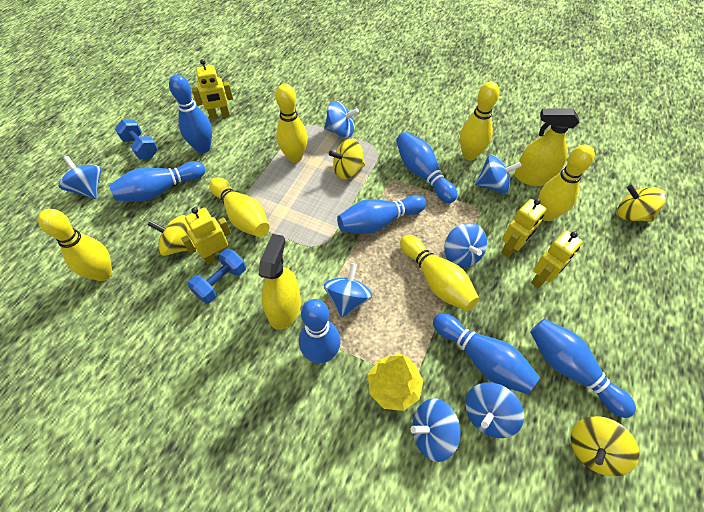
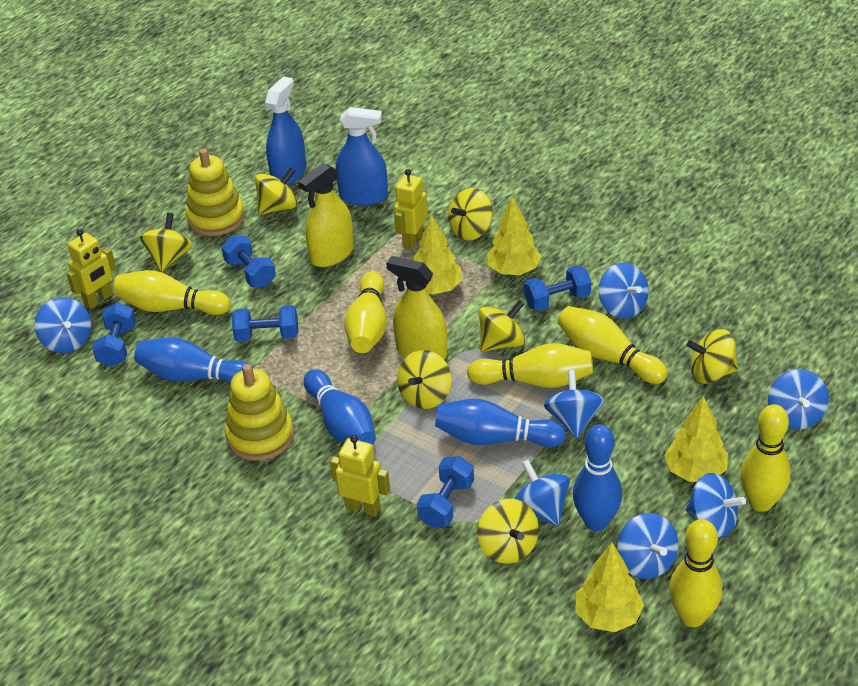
blue bowling pin: 7 -> 4
blue dumbbell: 2 -> 5
blue spray bottle: 0 -> 2
yellow robot: 4 -> 3
yellow spinning top: 4 -> 7
yellow stacking toy: 0 -> 2
yellow tree: 1 -> 4

